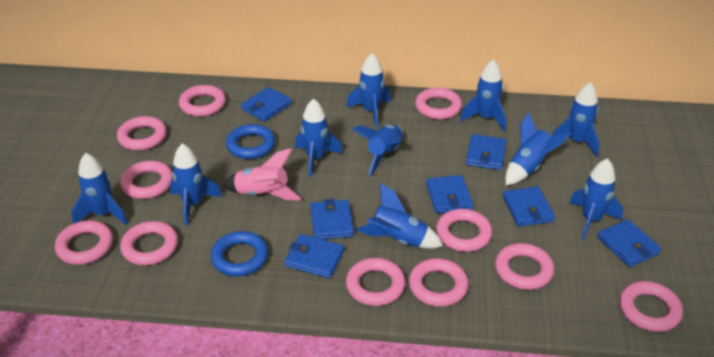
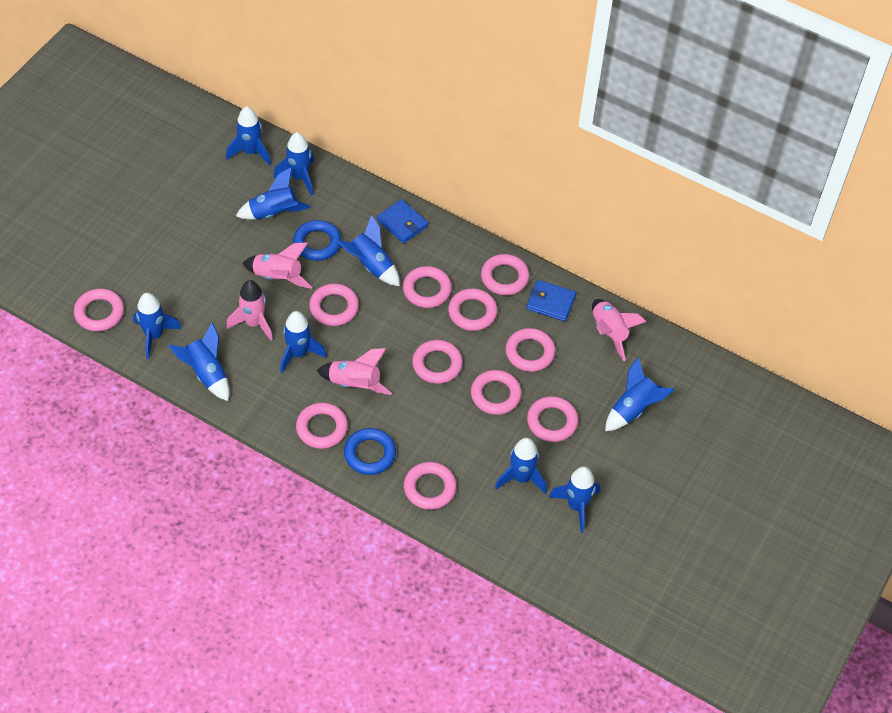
blue wallet: 7 -> 2
pink rocket: 1 -> 4

